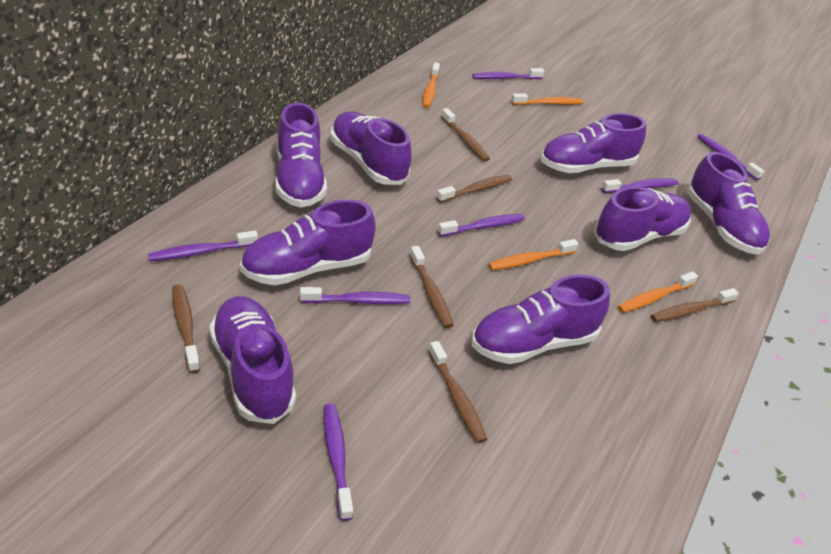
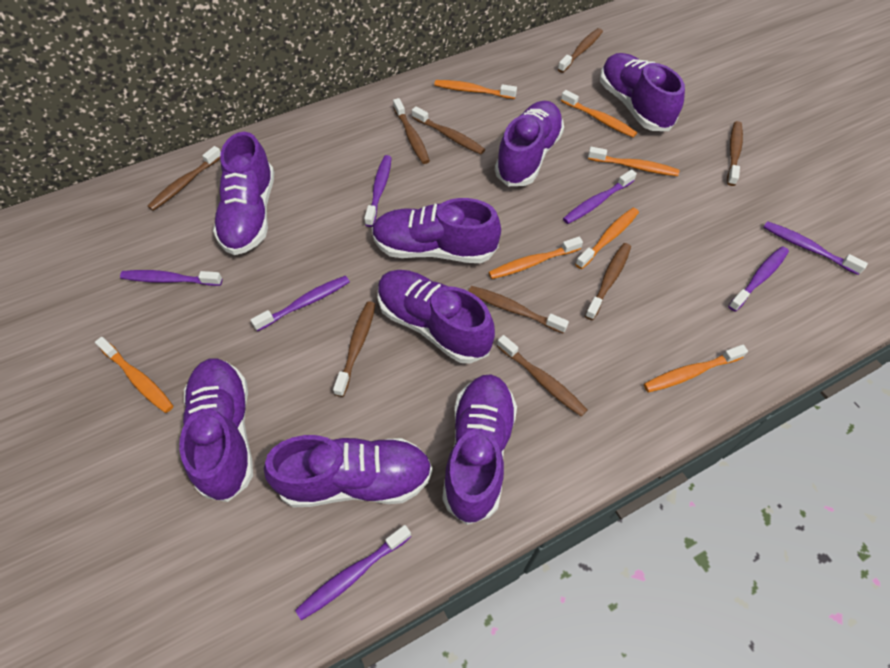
brown toothbrush: 6 -> 9
orange toothbrush: 4 -> 7

